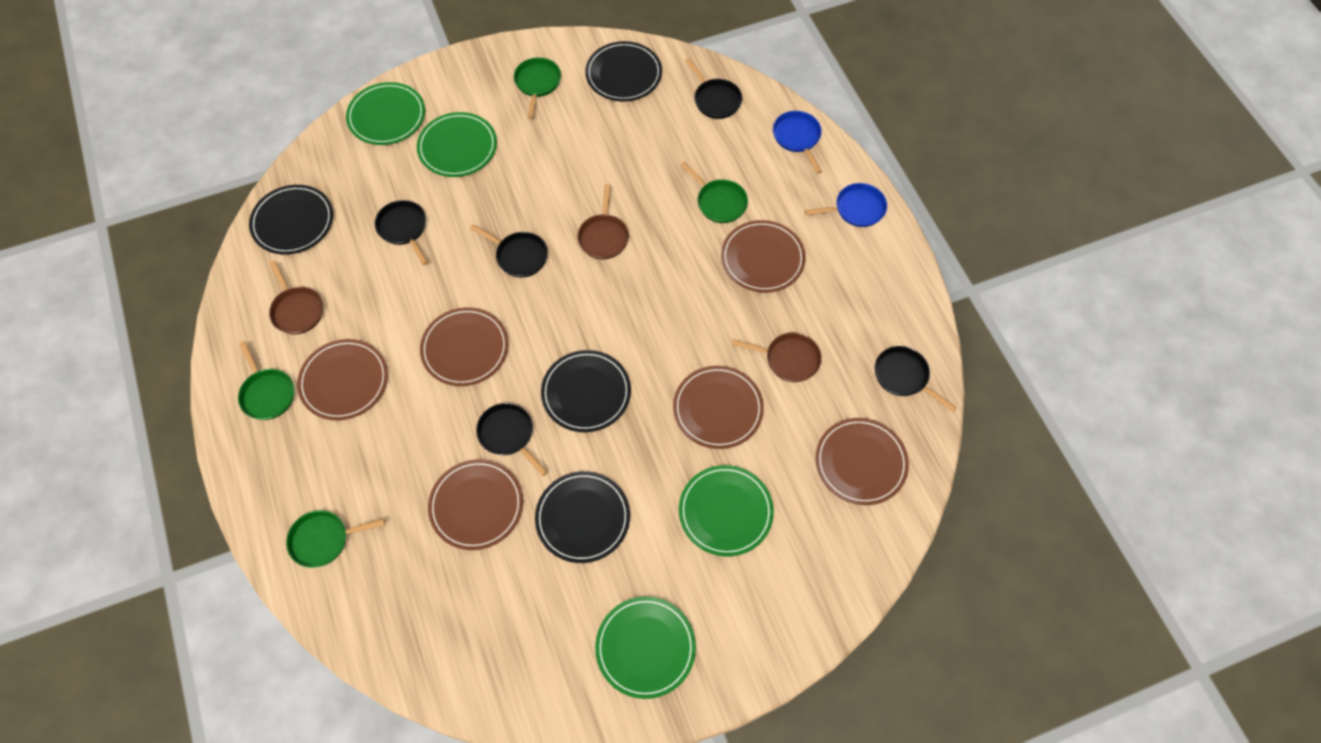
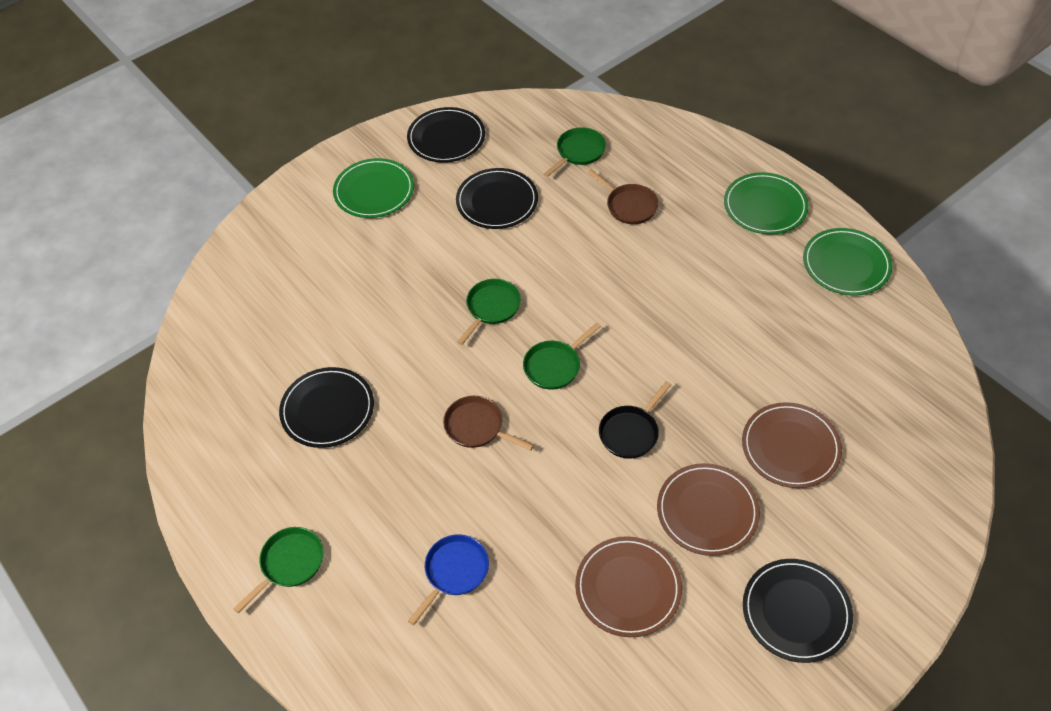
black pan: 5 -> 1
blue pan: 2 -> 1
brown pan: 3 -> 2
brown plate: 6 -> 3
green plate: 4 -> 3

